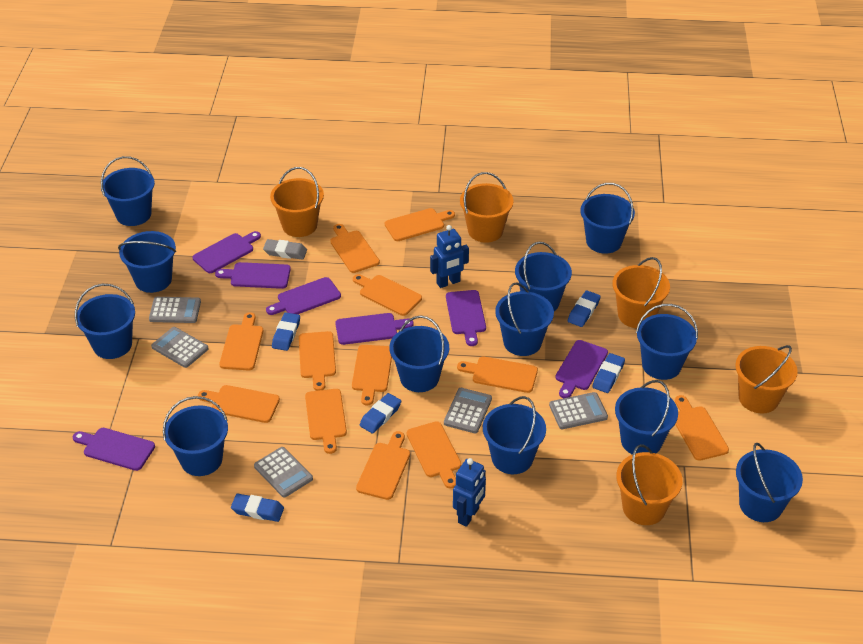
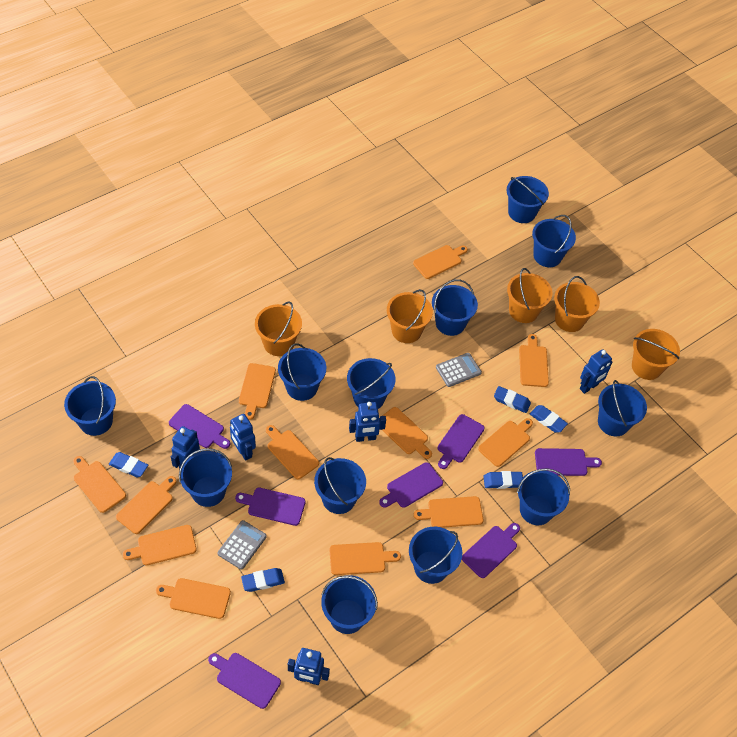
blue robot: 2 -> 5
grey calculator: 5 -> 2
grey eraser: 1 -> 0

